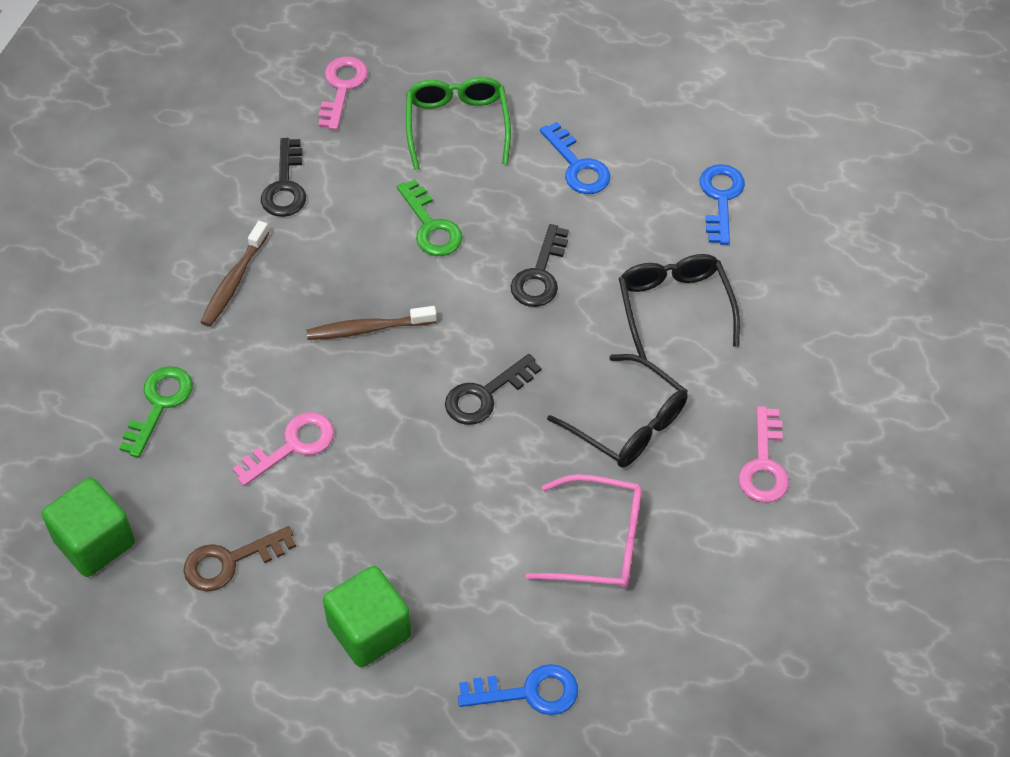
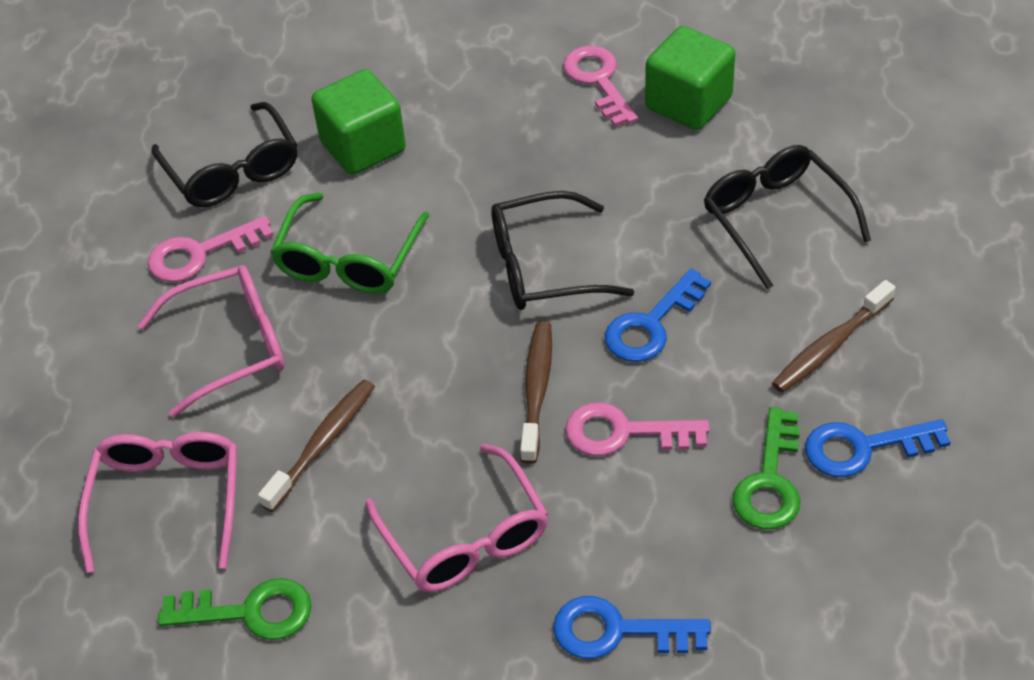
black glasses: 2 -> 3
black key: 3 -> 0
brown key: 1 -> 0
brown toothbrush: 2 -> 3
pink glasses: 1 -> 3

